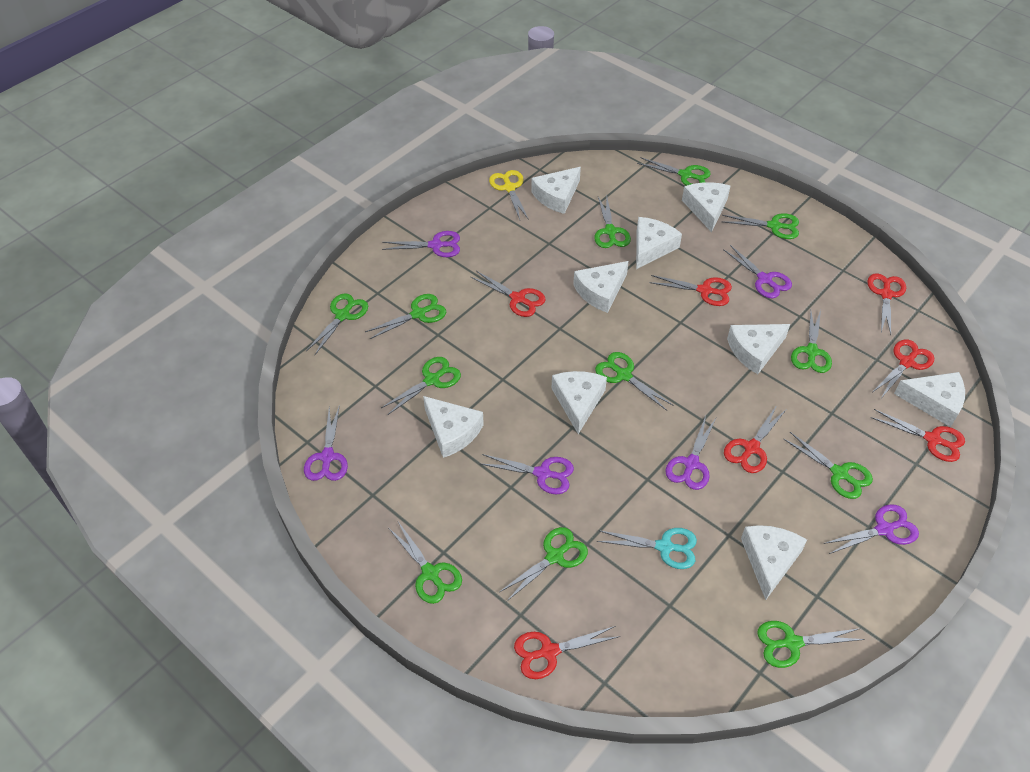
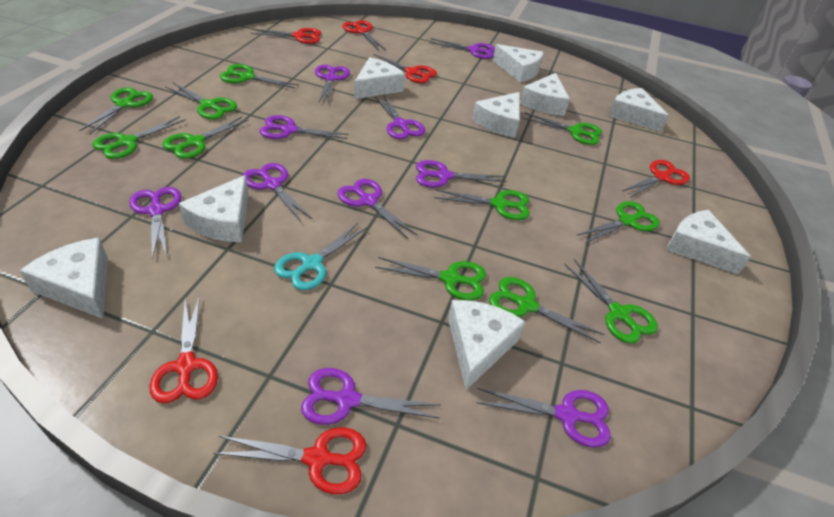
green scissors: 12 -> 11
purple scissors: 6 -> 10
red scissors: 7 -> 6
yellow scissors: 1 -> 0

